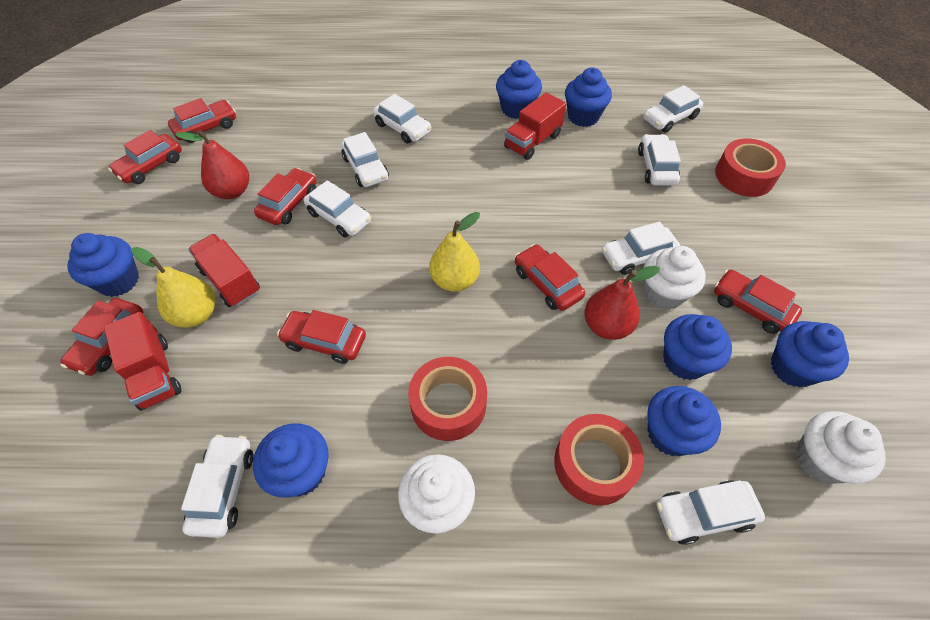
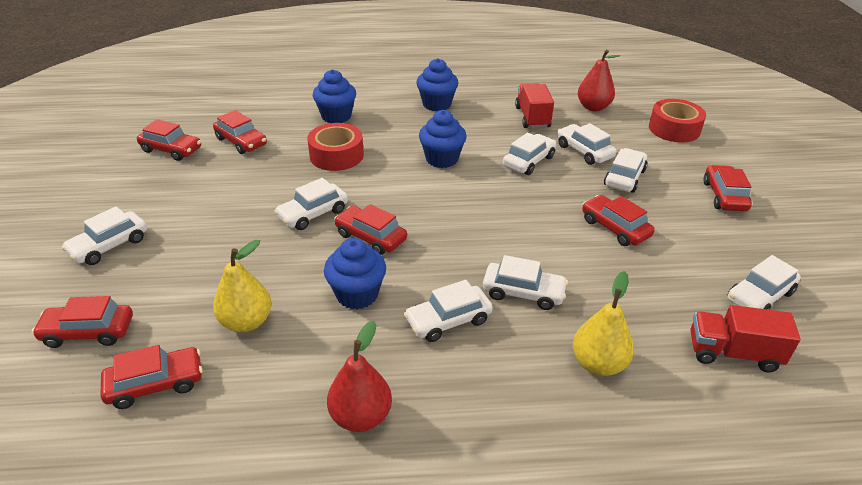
blue cupcake: 7 -> 4
red tape: 3 -> 2
red truck: 3 -> 2
white cupcake: 3 -> 0

